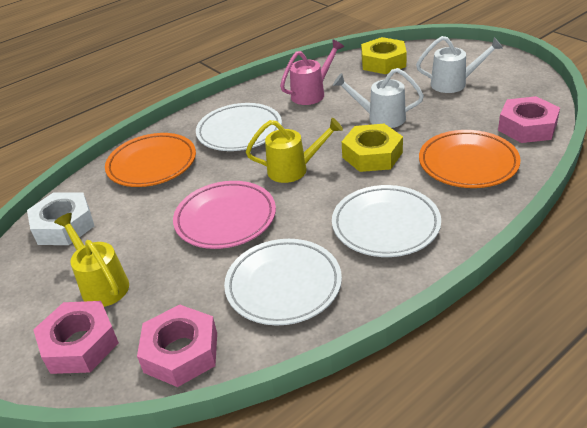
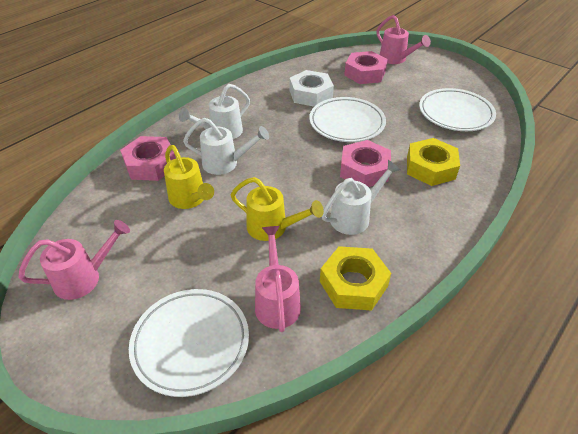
orange plate: 2 -> 0
pink plate: 1 -> 0
pink watering can: 1 -> 3
white watering can: 2 -> 3

